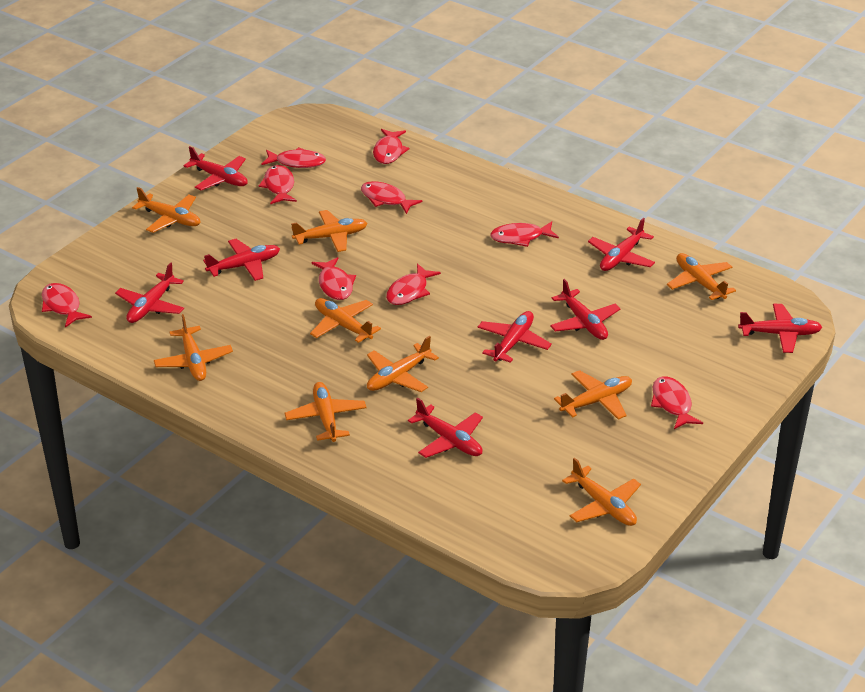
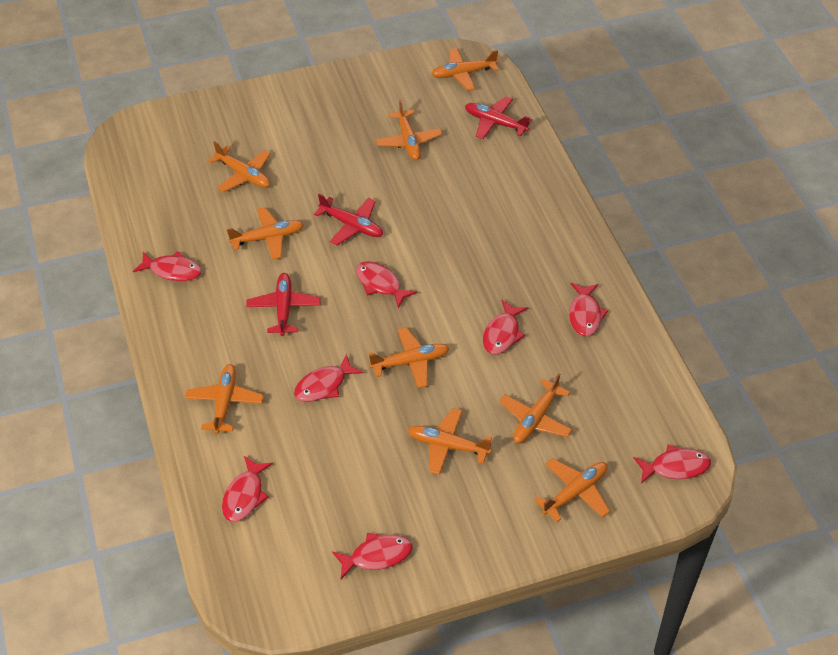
red fish: 9 -> 8
red plane: 8 -> 3

